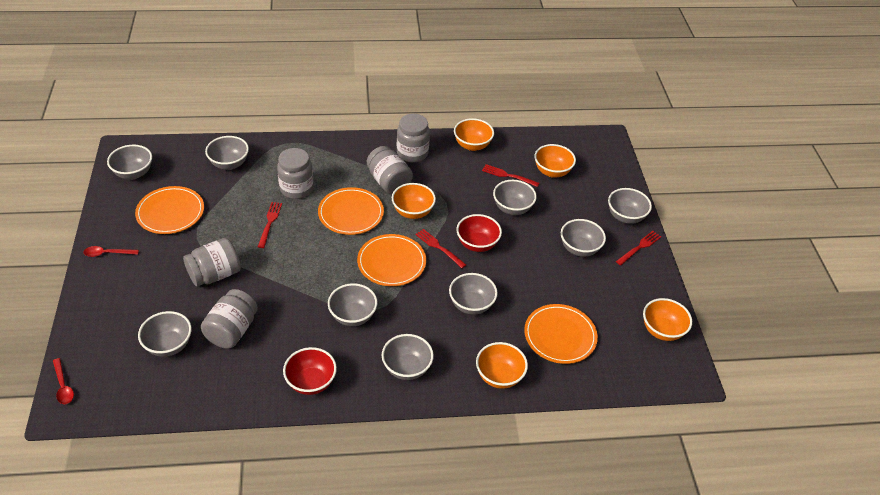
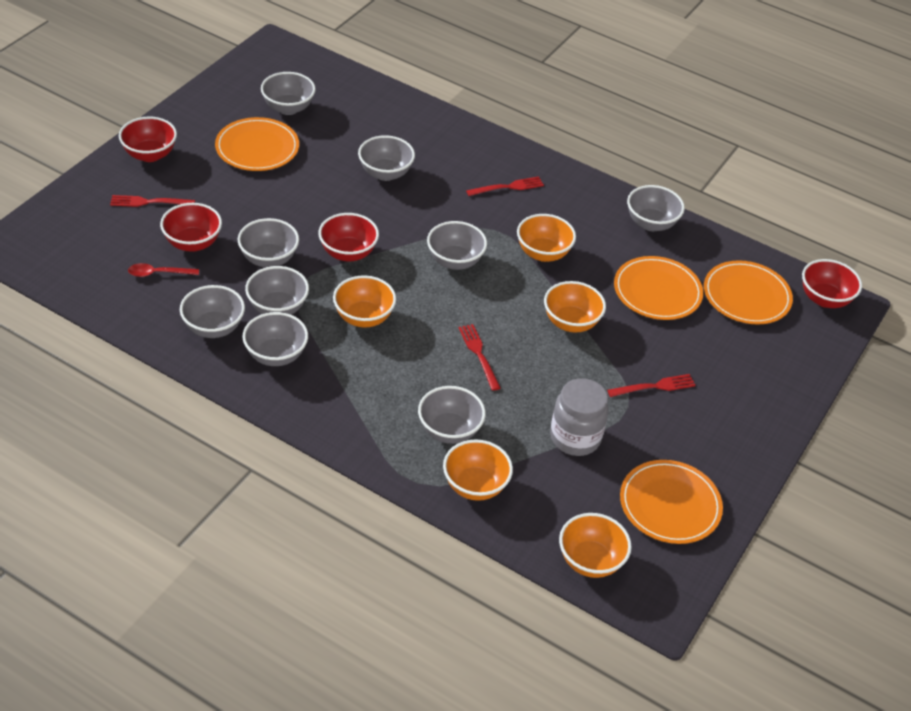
grey jar: 5 -> 1
red bowl: 2 -> 4
red spoon: 2 -> 1

